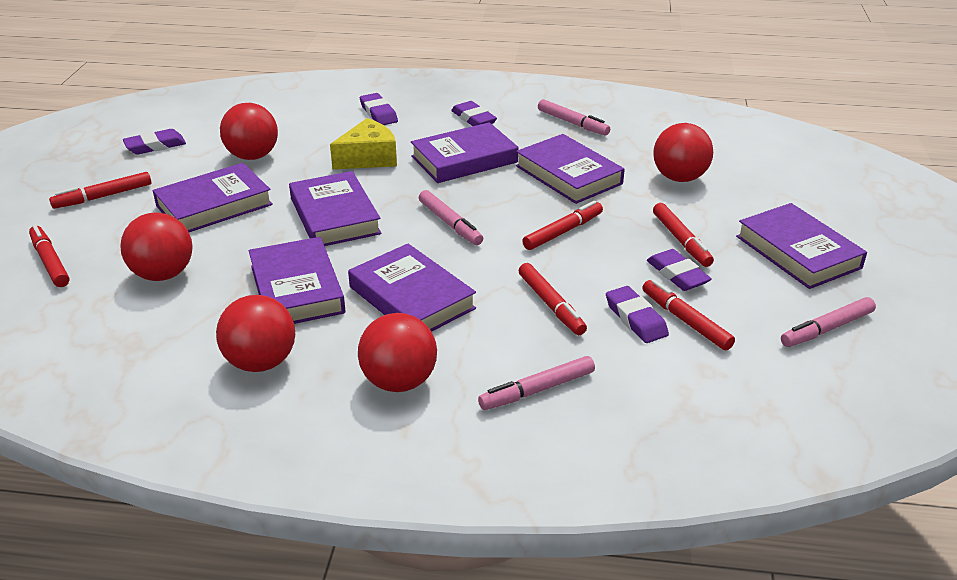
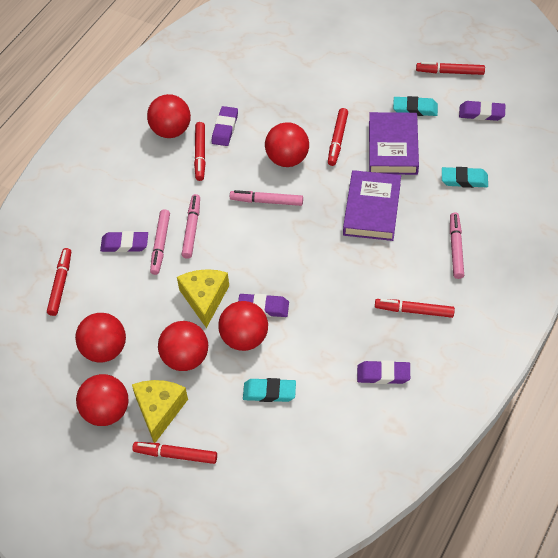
purple book: 7 -> 2
red ball: 5 -> 6
turquoise eraser: 0 -> 3
yellow cheese: 1 -> 2

